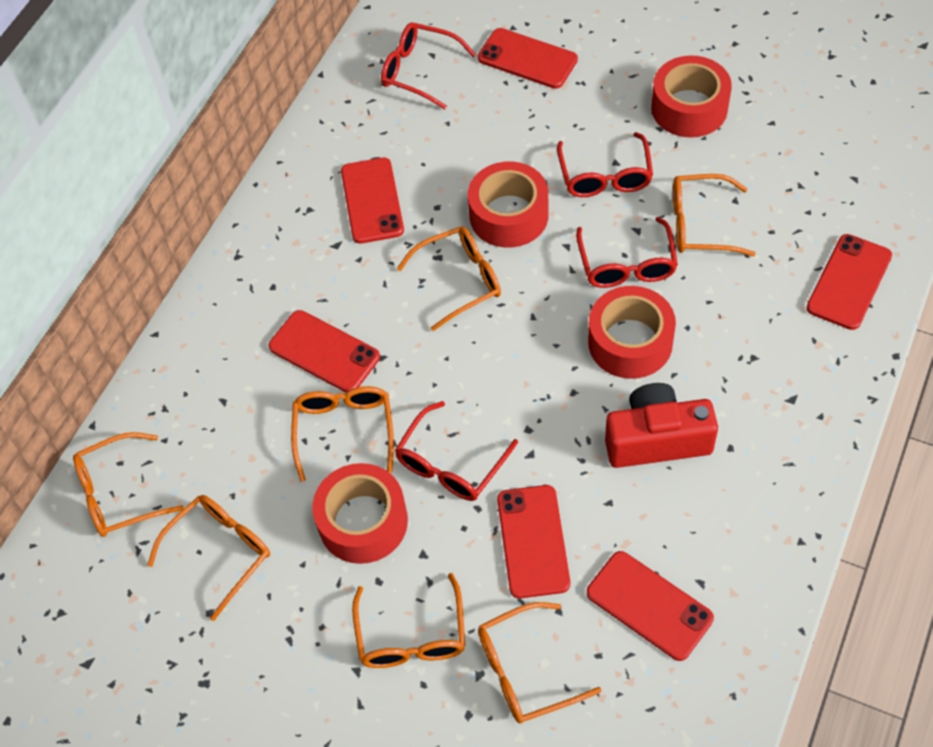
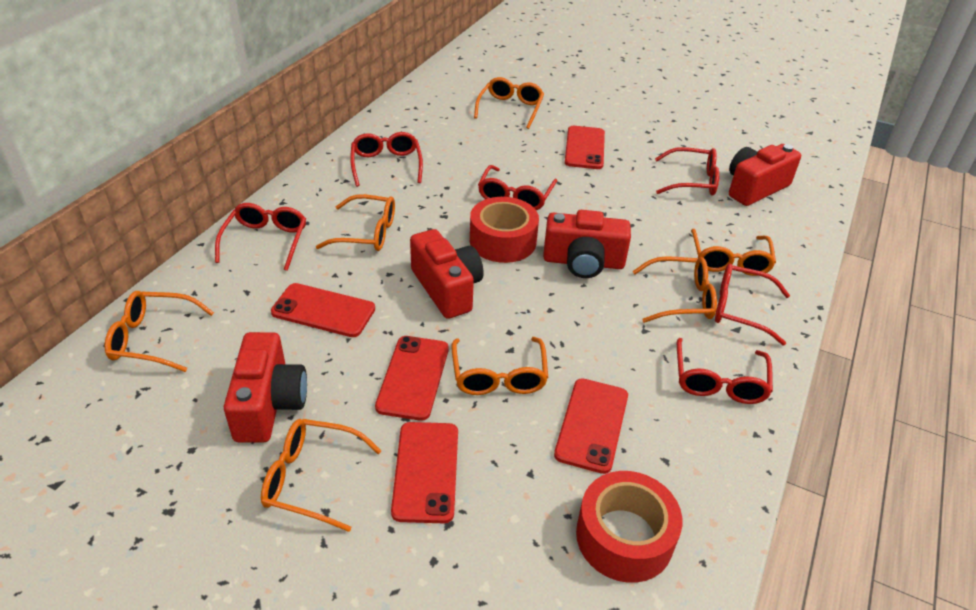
red camera: 1 -> 4
red glasses: 4 -> 6
red phone: 6 -> 5
red tape: 4 -> 2

